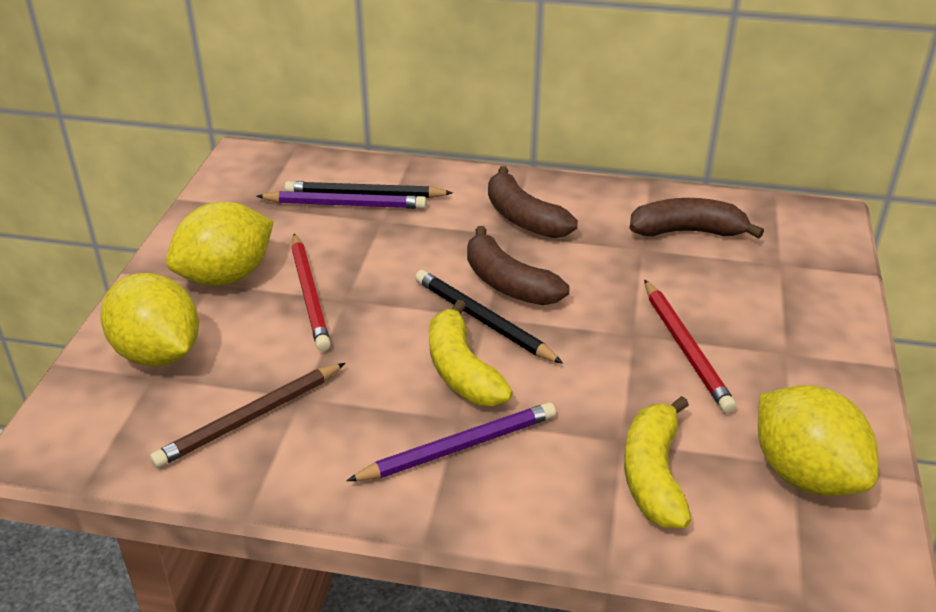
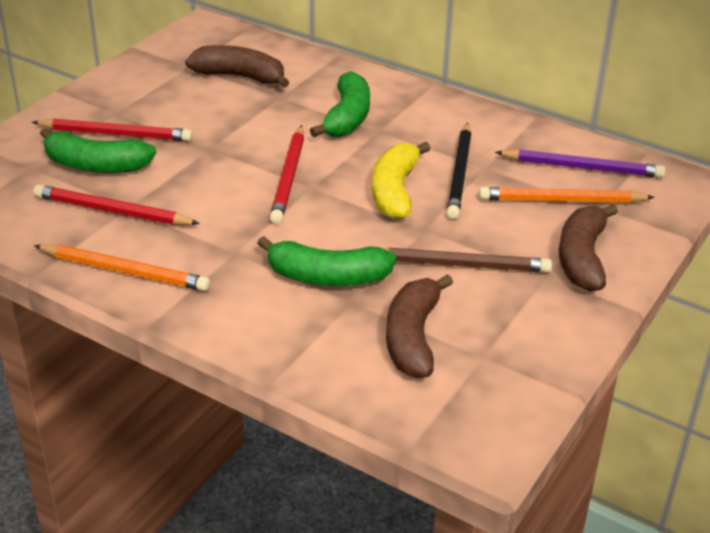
black pencil: 2 -> 1
green banana: 0 -> 3
orange pencil: 0 -> 2
purple pencil: 2 -> 1
red pencil: 2 -> 3
yellow banana: 2 -> 1
yellow lemon: 3 -> 0

